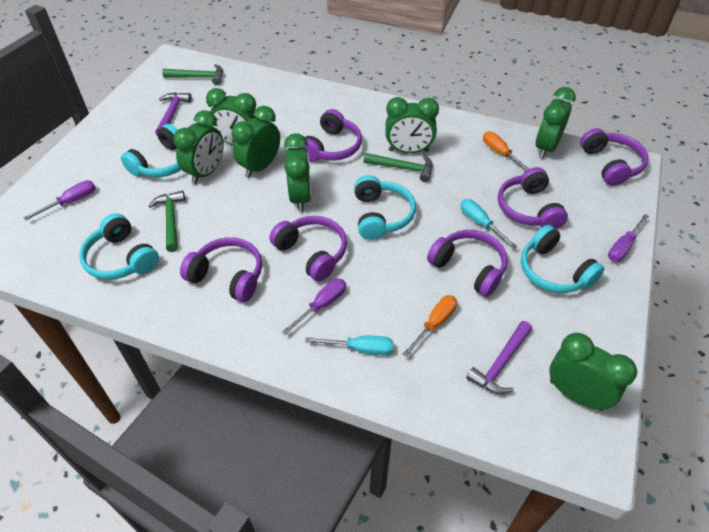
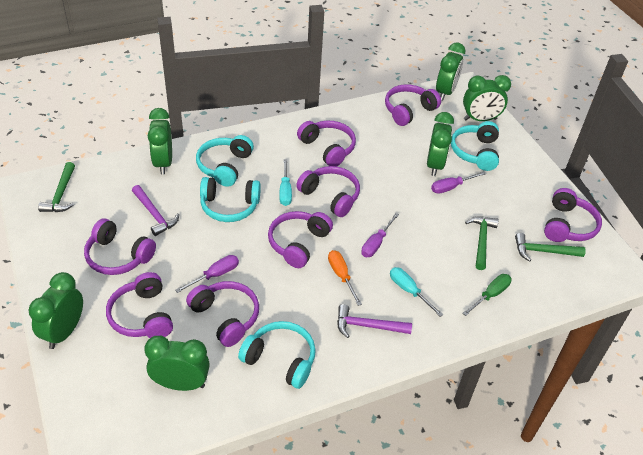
green clock: 7 -> 6
green screwdriver: 0 -> 1
orange screwdriver: 2 -> 1
purple headphones: 6 -> 8

